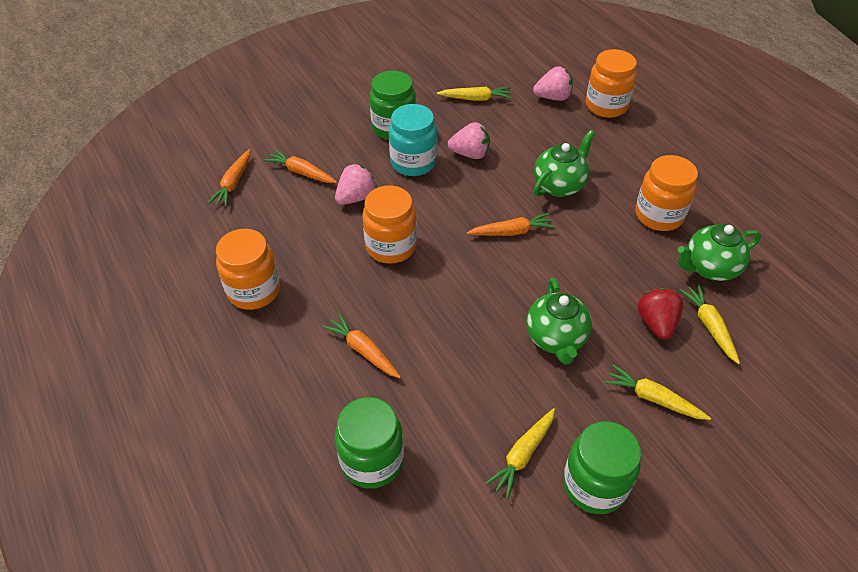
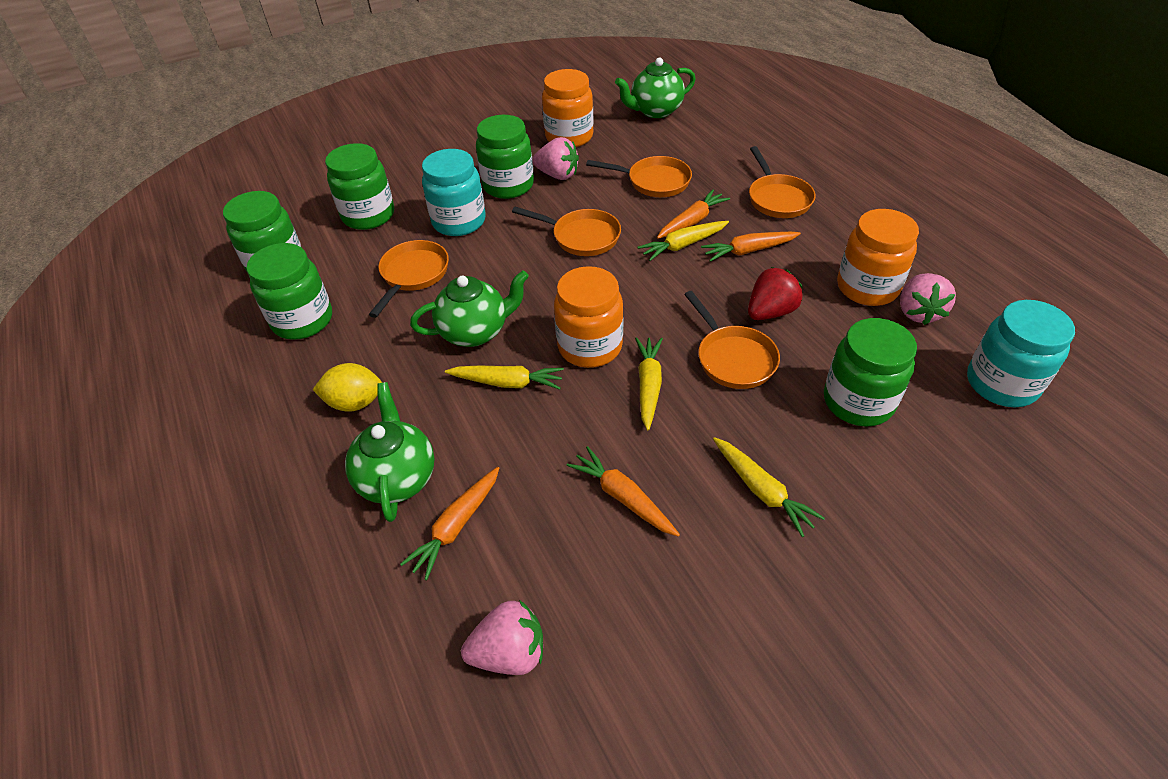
green jar: 3 -> 5
orange jar: 4 -> 3
orange pan: 0 -> 5
turquoise jar: 1 -> 2
yellow lemon: 0 -> 1

